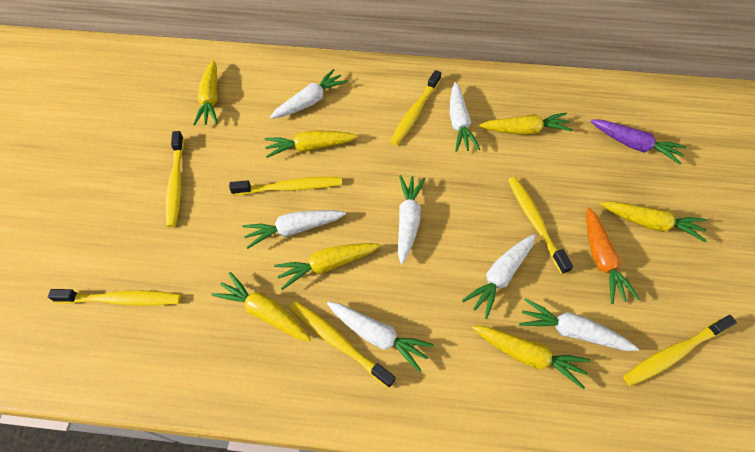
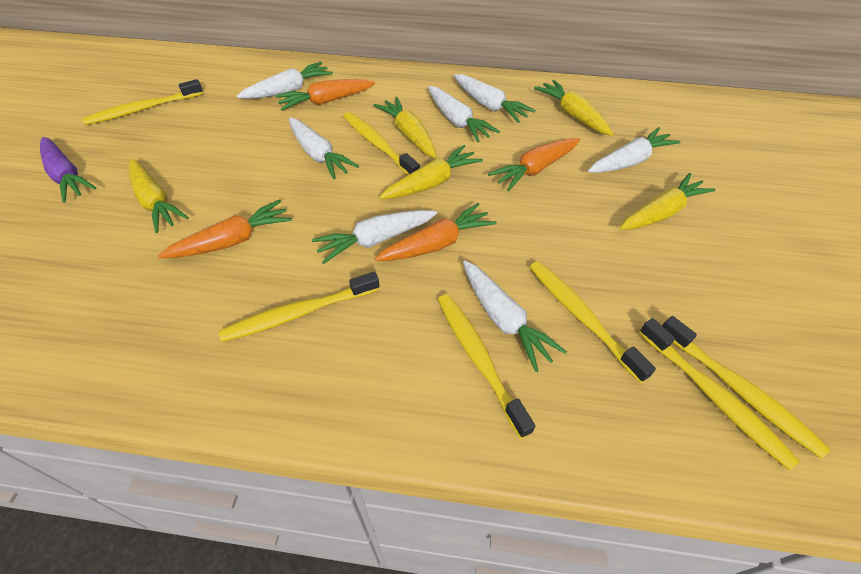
orange carrot: 1 -> 4
yellow carrot: 7 -> 5

